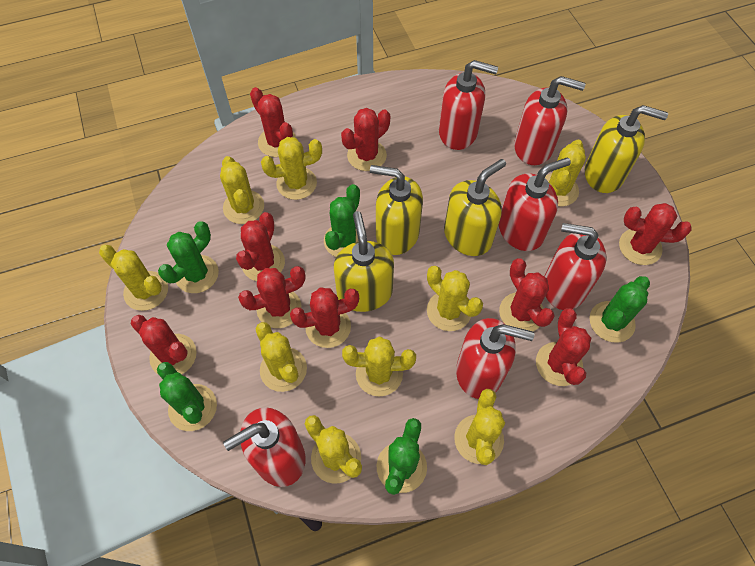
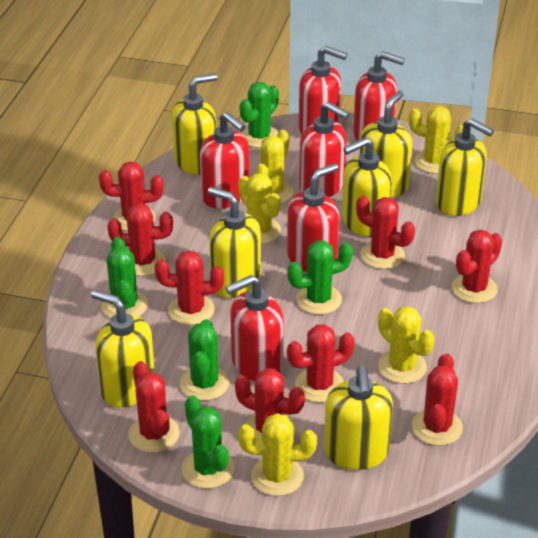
yellow cactus: 9 -> 5
yellow soap dispenser: 4 -> 7

